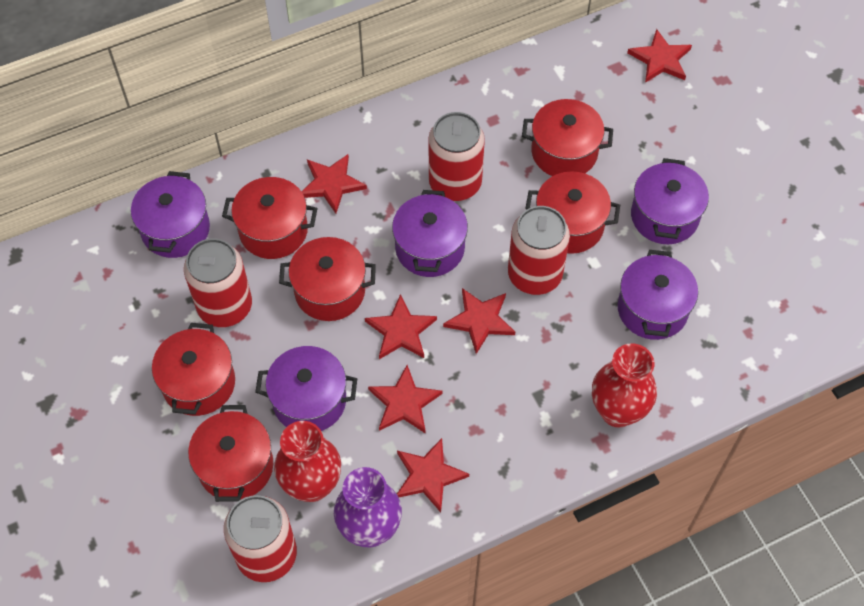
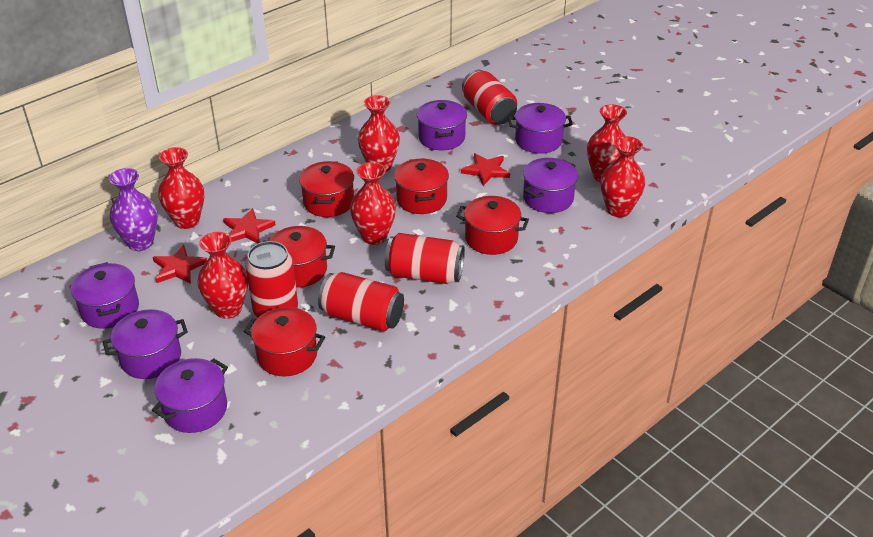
purple pot: 5 -> 6
red pot: 6 -> 5
red star: 6 -> 3
red vase: 2 -> 6

